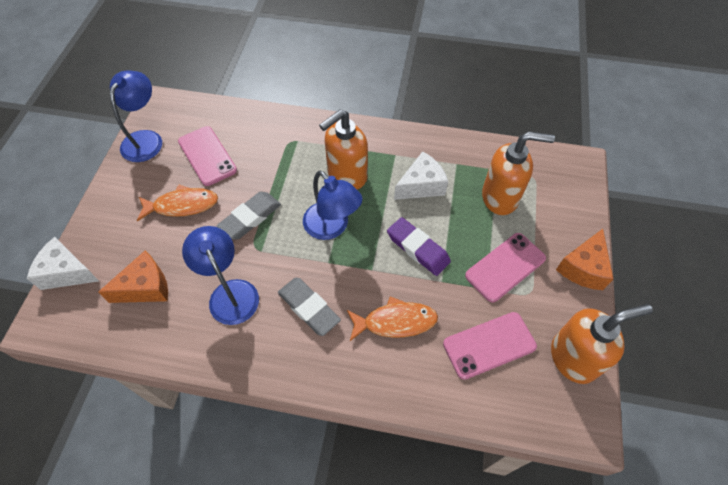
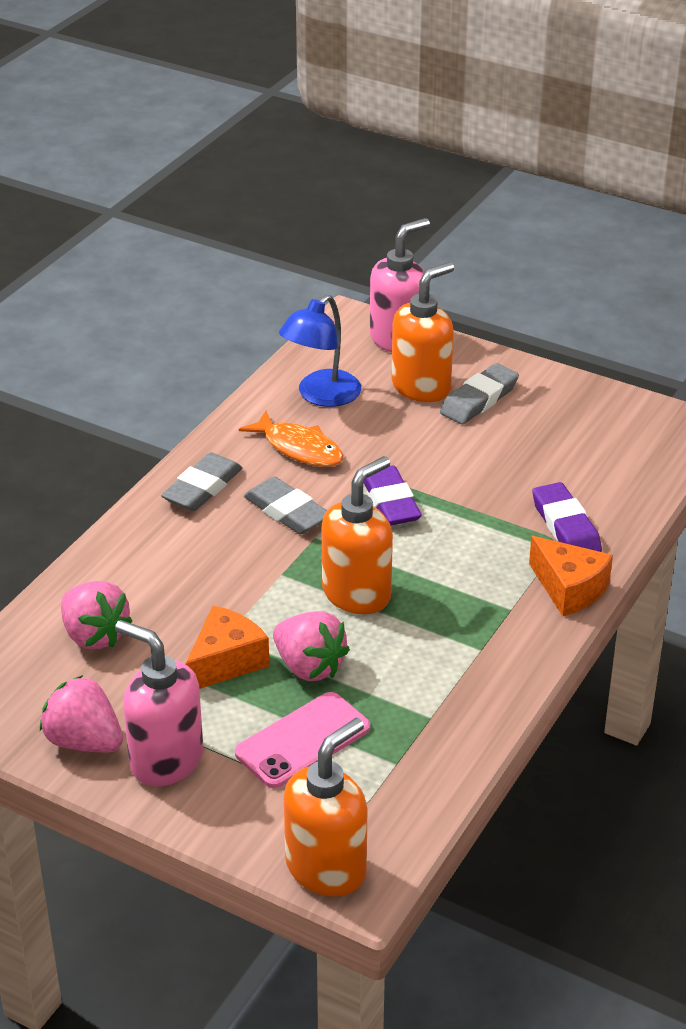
blue lamp: 3 -> 1
grey eraser: 2 -> 3
orange fish: 2 -> 1
pink phone: 3 -> 1
pink soap dispenser: 0 -> 2
pink strawberry: 0 -> 3
purple eraser: 1 -> 2
white cheese: 2 -> 0

